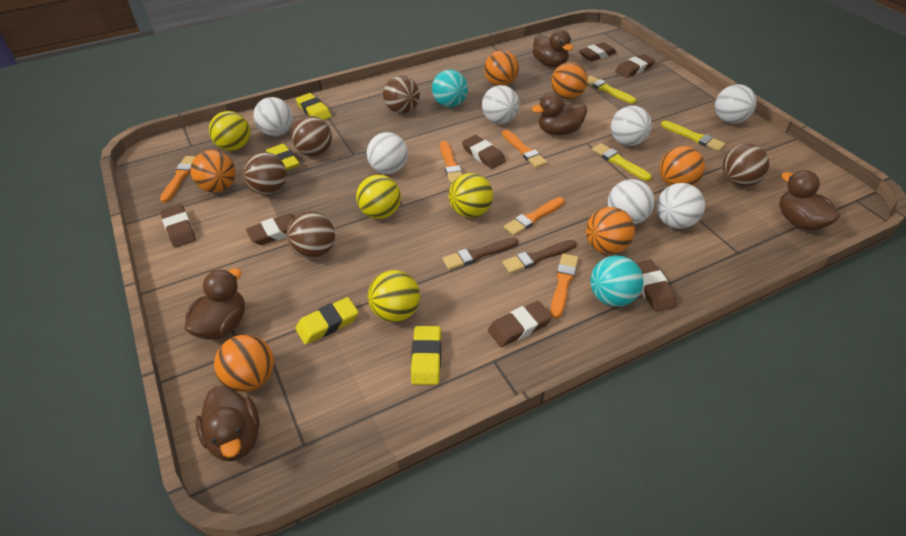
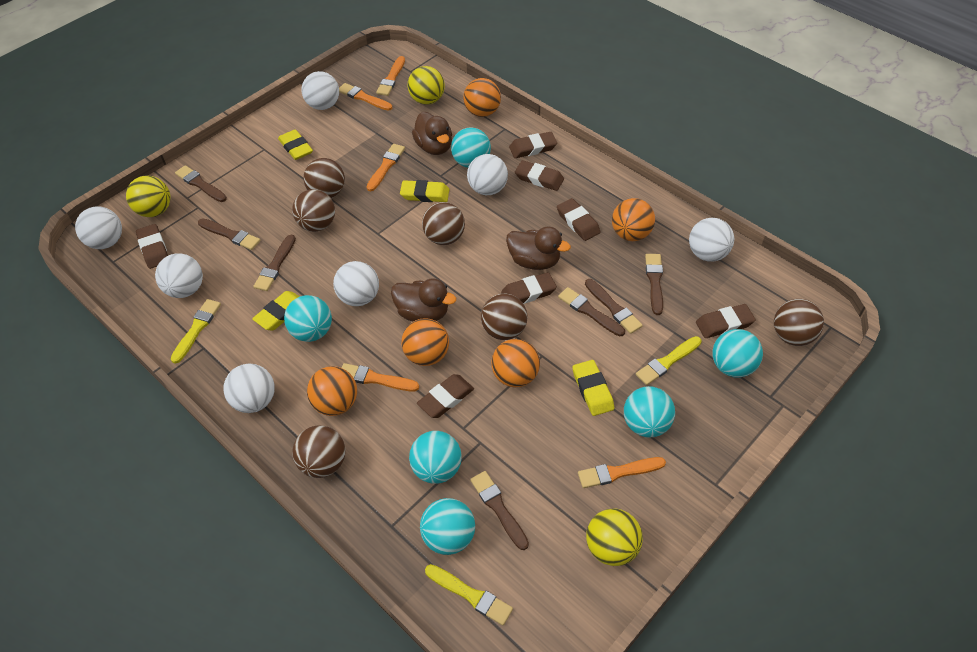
brown ball: 5 -> 6
brown brush: 2 -> 7
brown duck: 5 -> 3
orange ball: 6 -> 5
turquoise ball: 2 -> 6
yellow ball: 4 -> 3

